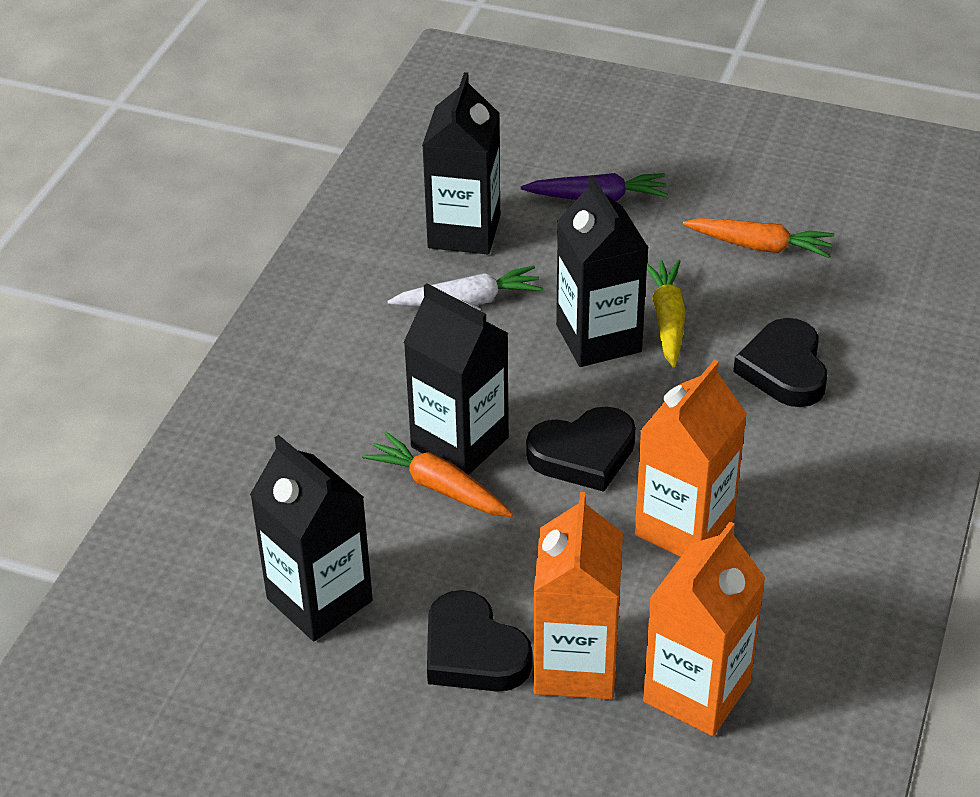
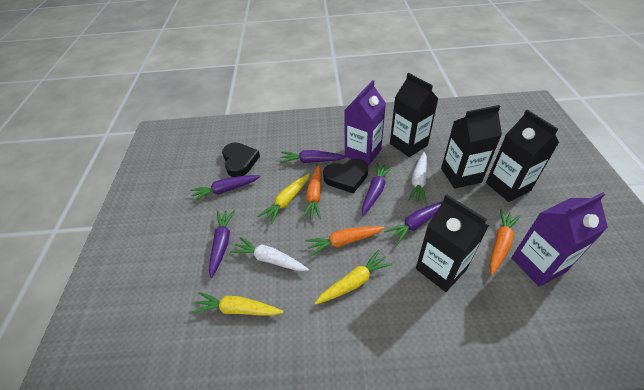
black heart: 3 -> 2
orange carrot: 2 -> 3
orange carton: 3 -> 0
purple carrot: 1 -> 5
purple carton: 0 -> 2
white carrot: 1 -> 2
yellow carrot: 1 -> 3

